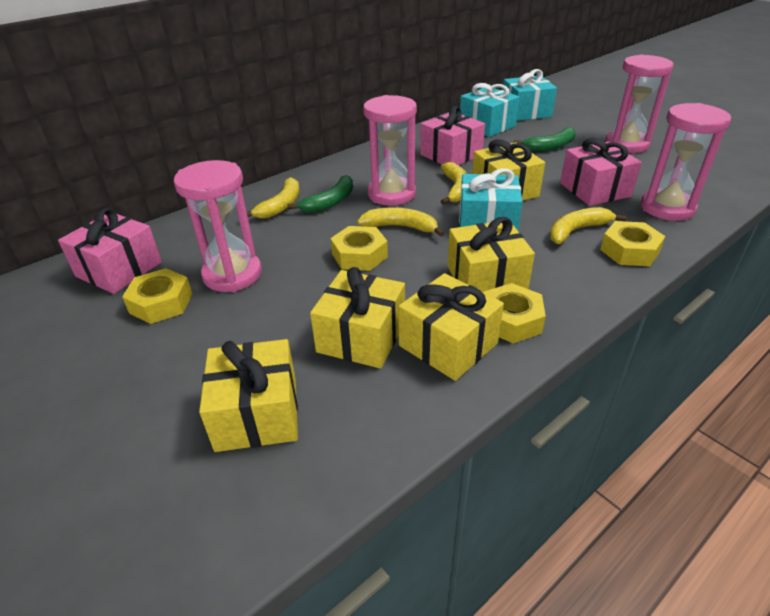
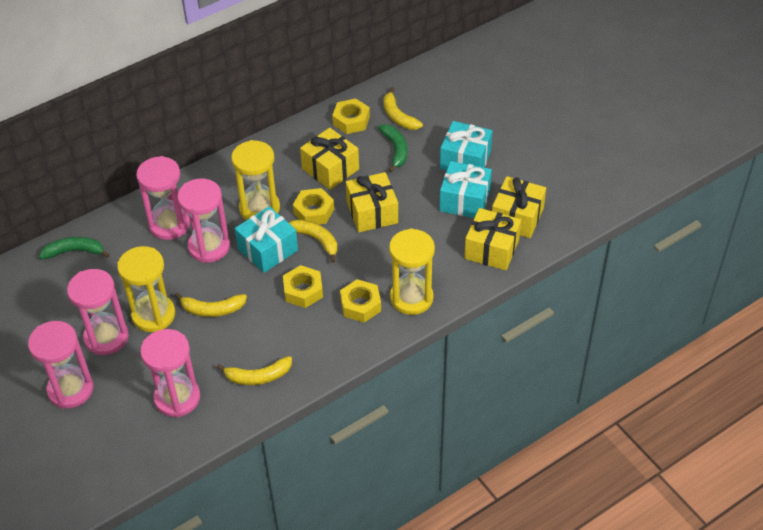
pink gift: 3 -> 0
pink hourglass: 4 -> 5
yellow gift: 5 -> 4
yellow hourglass: 0 -> 3

